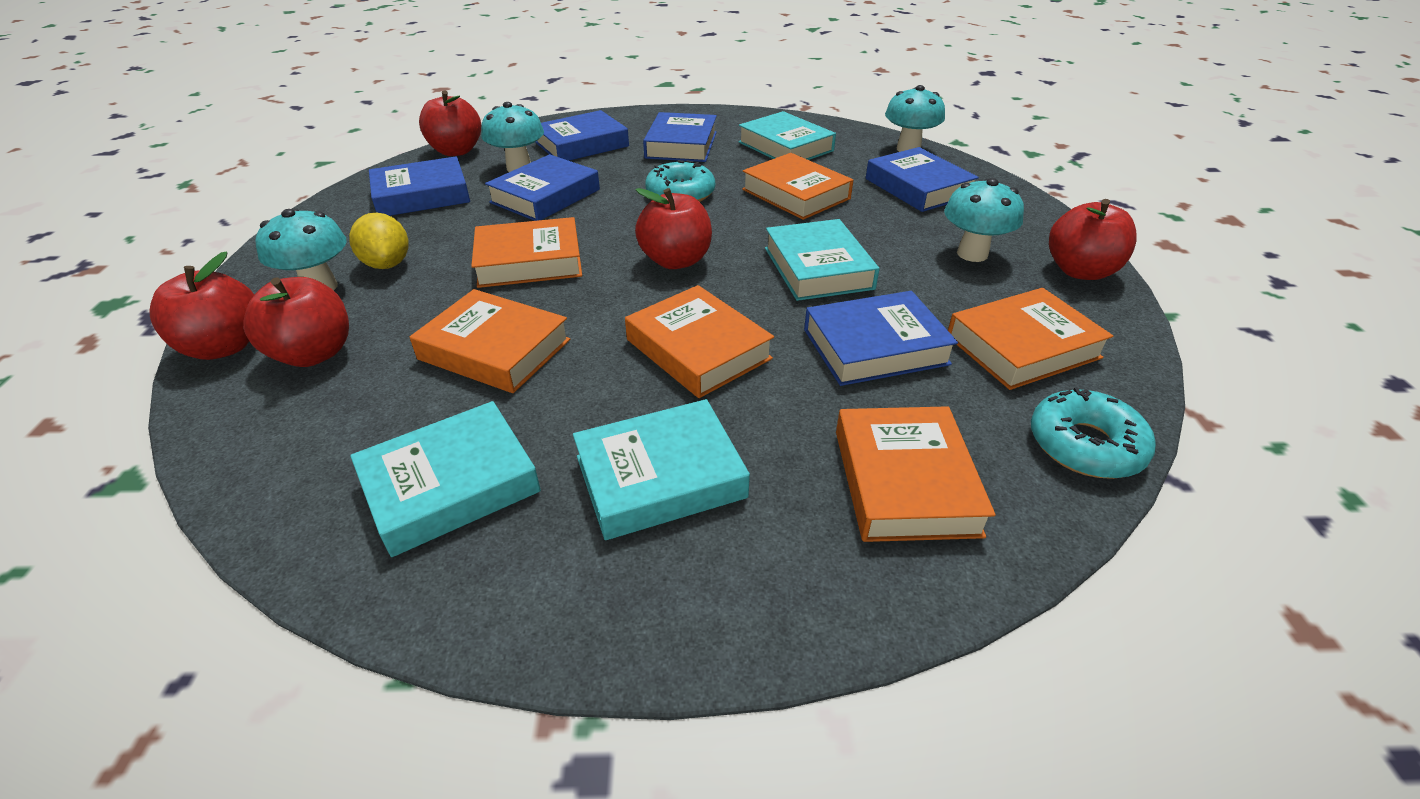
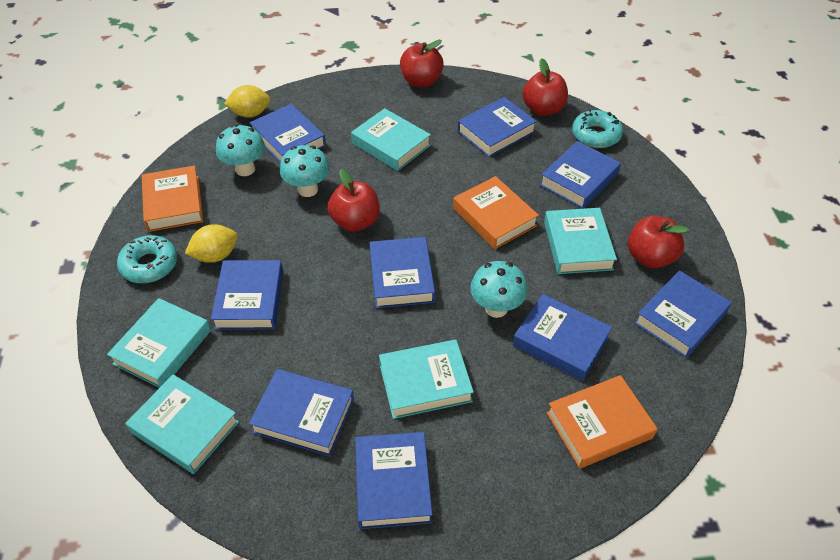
blue book: 6 -> 9
orange book: 6 -> 3
red apple: 5 -> 4
turquoise book: 4 -> 5
turquoise mushroom: 4 -> 3
yellow lemon: 1 -> 2

